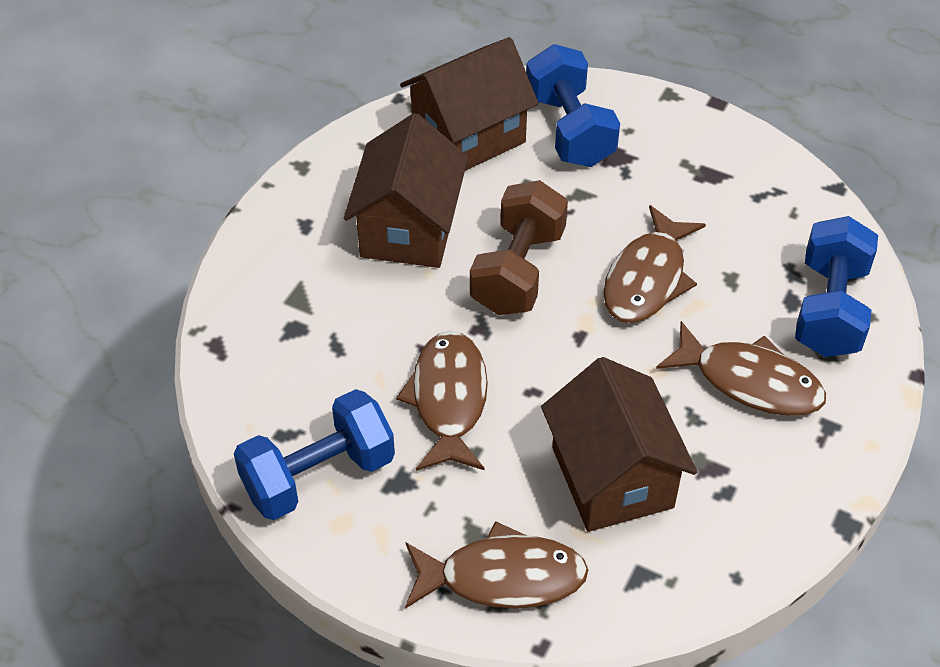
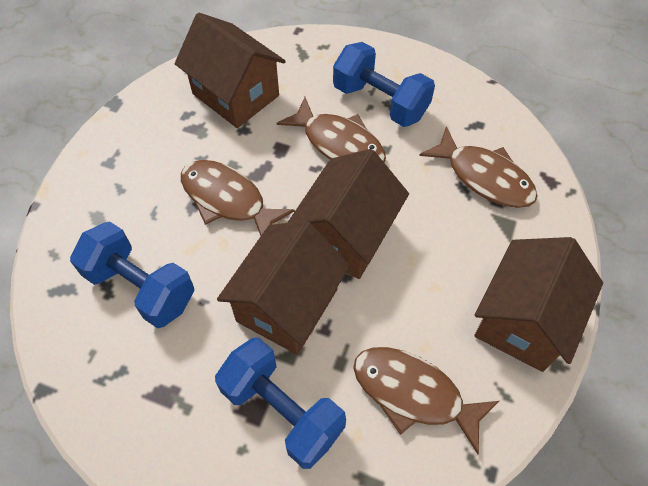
brown dumbbell: 1 -> 0
brown house: 3 -> 4

